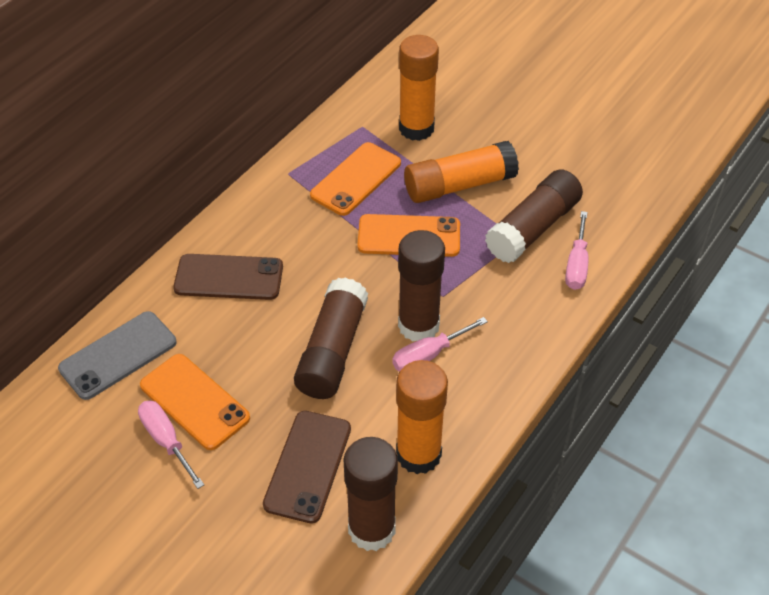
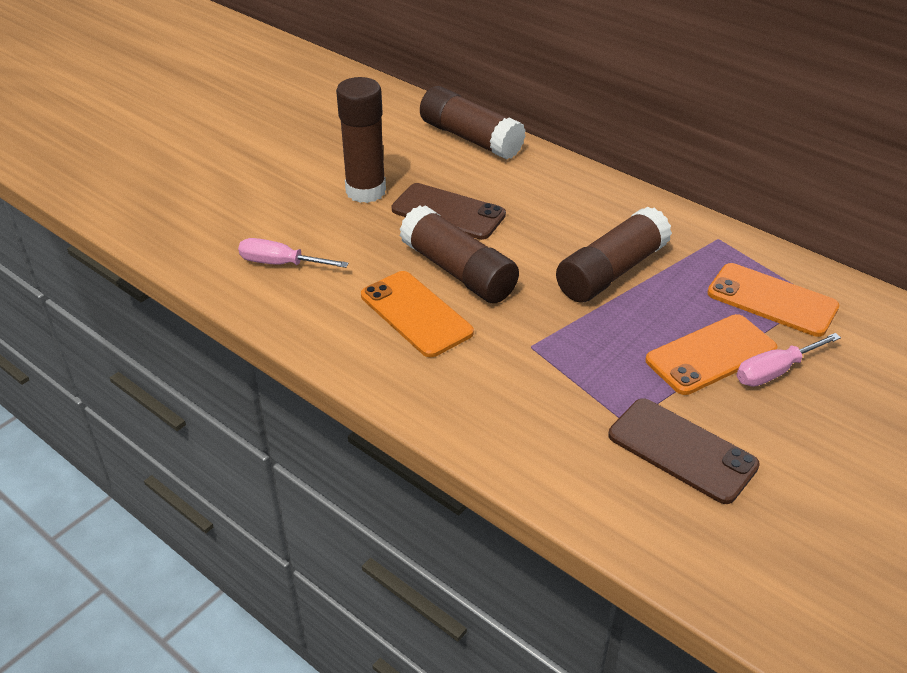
grey phone: 1 -> 0
orange glue stick: 3 -> 0
pink screwdriver: 3 -> 2

